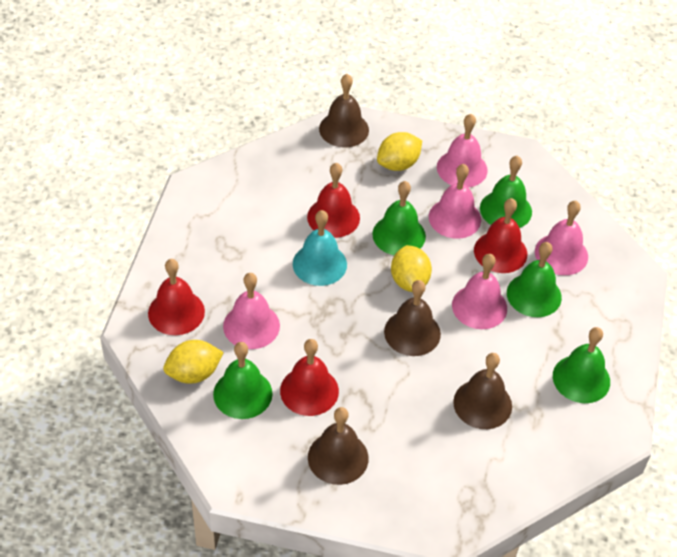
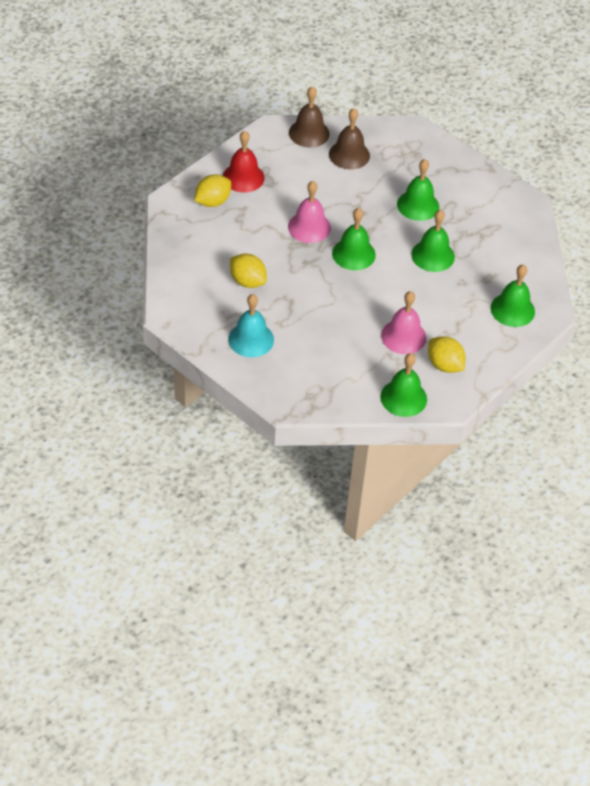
brown bell: 4 -> 2
pink bell: 5 -> 2
red bell: 4 -> 1

